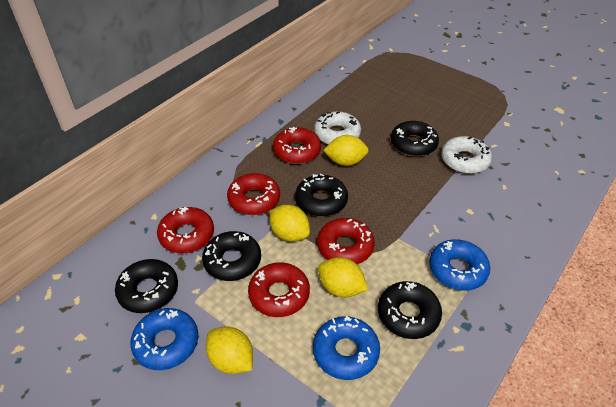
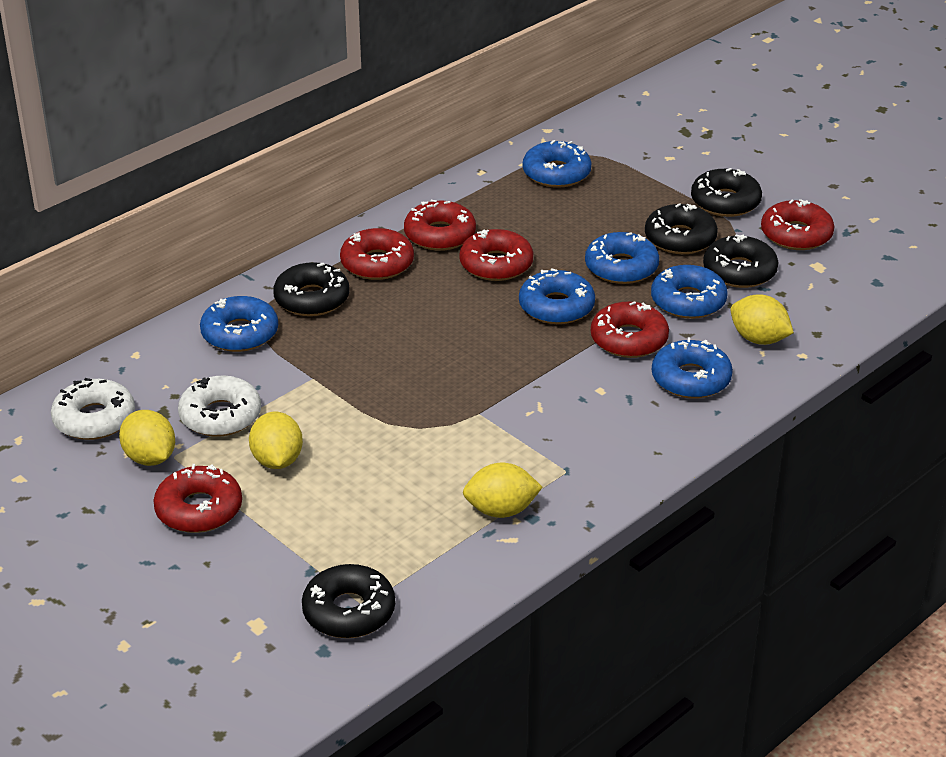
blue donut: 3 -> 6
red donut: 5 -> 6

